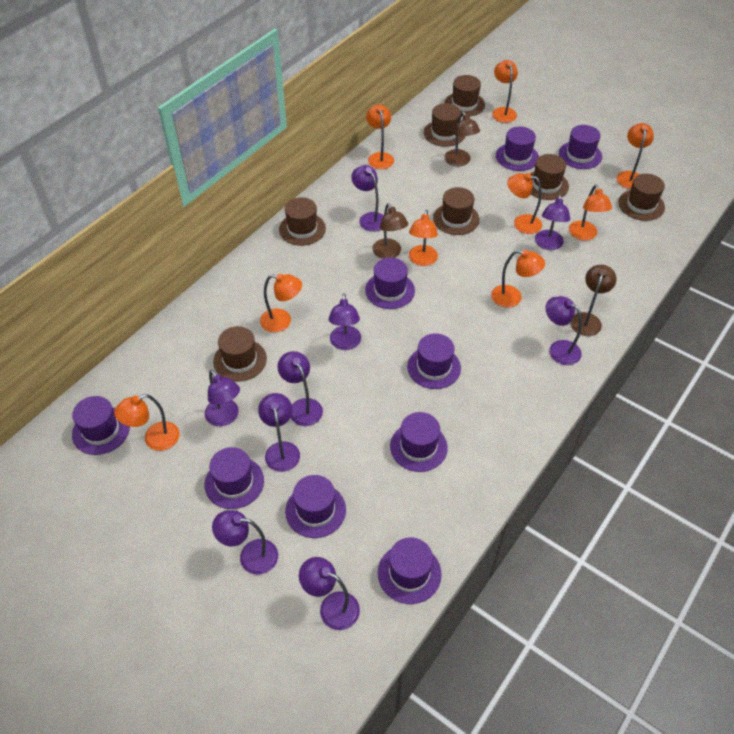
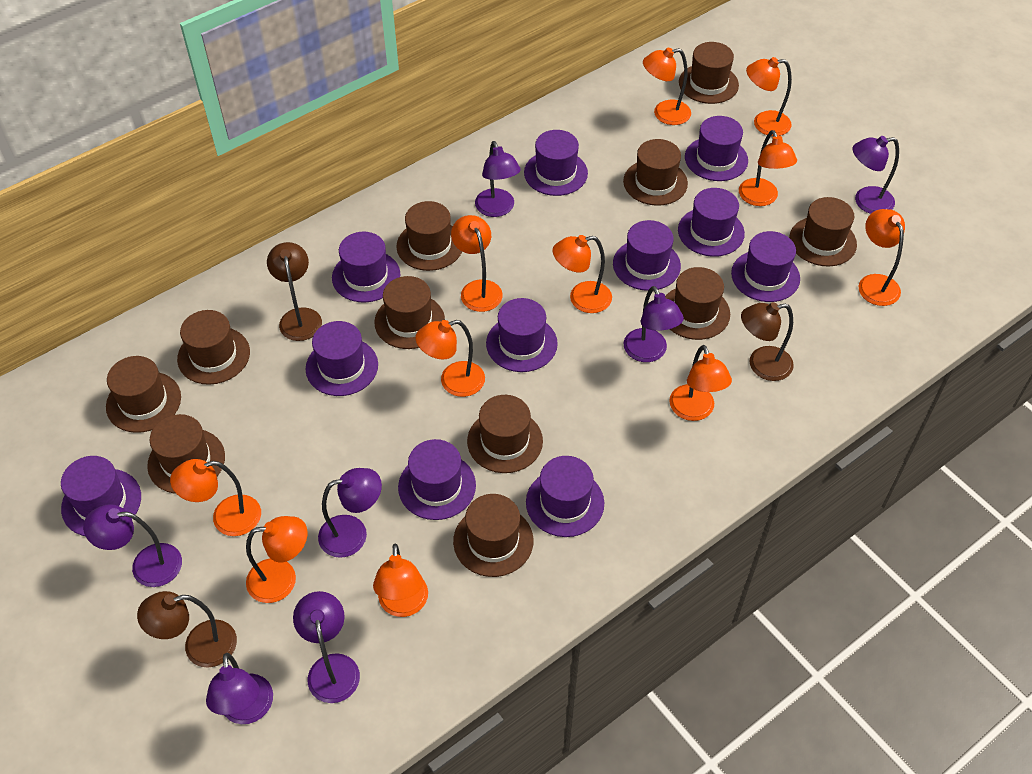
brown hat: 7 -> 11
orange lamp: 9 -> 11
purple hat: 9 -> 11
purple lamp: 9 -> 7

